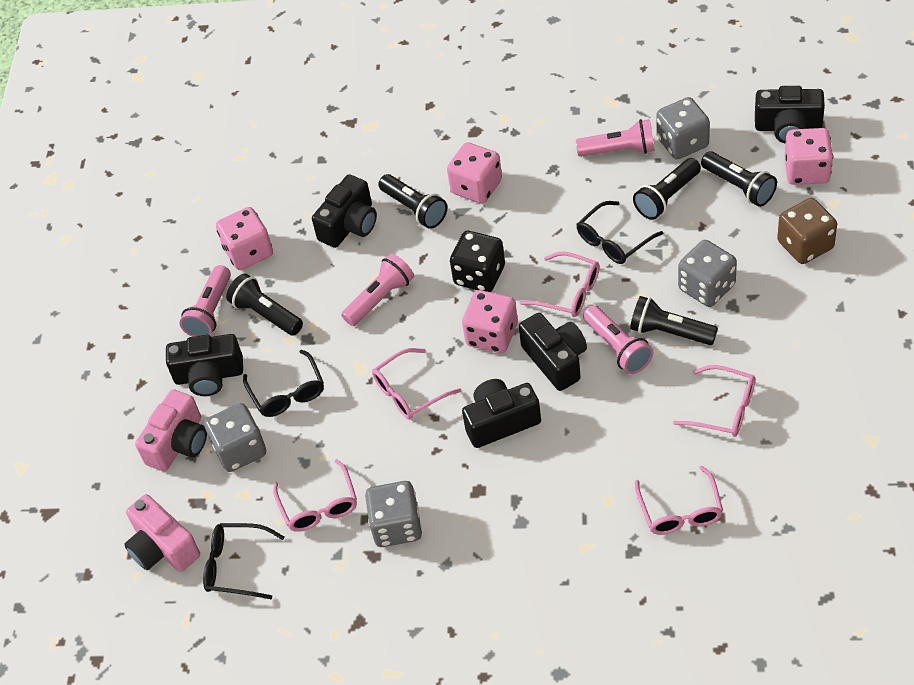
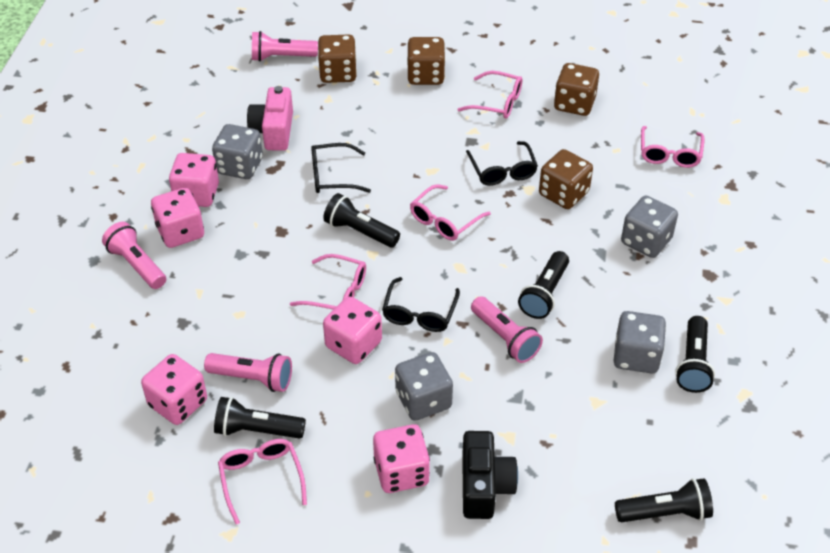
black camera: 5 -> 1
black dice: 1 -> 0
brown dice: 1 -> 4
pink camera: 2 -> 1
pink dice: 4 -> 5

